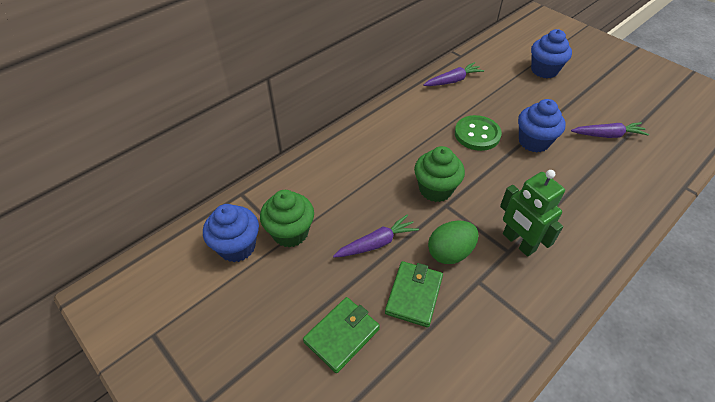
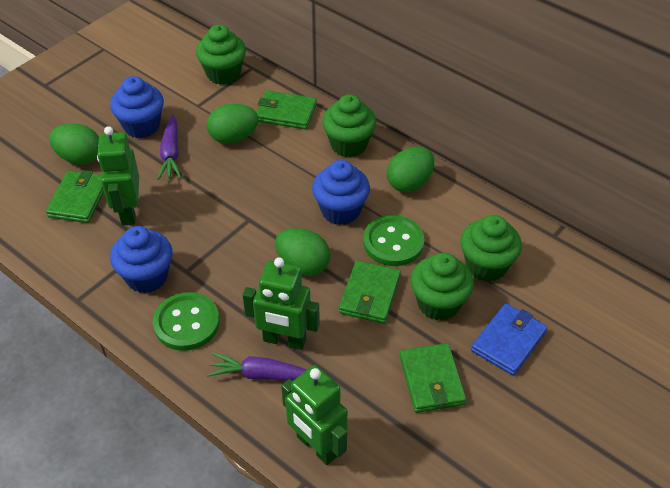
blue wallet: 0 -> 1
green button: 1 -> 2
green cupcake: 2 -> 4
green egg: 1 -> 4
green robot: 1 -> 3
green wallet: 2 -> 4
purple carrot: 3 -> 2

